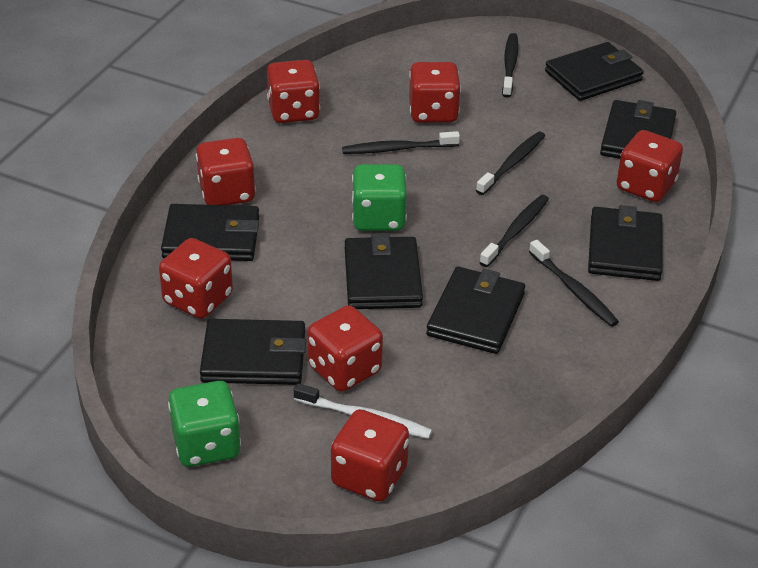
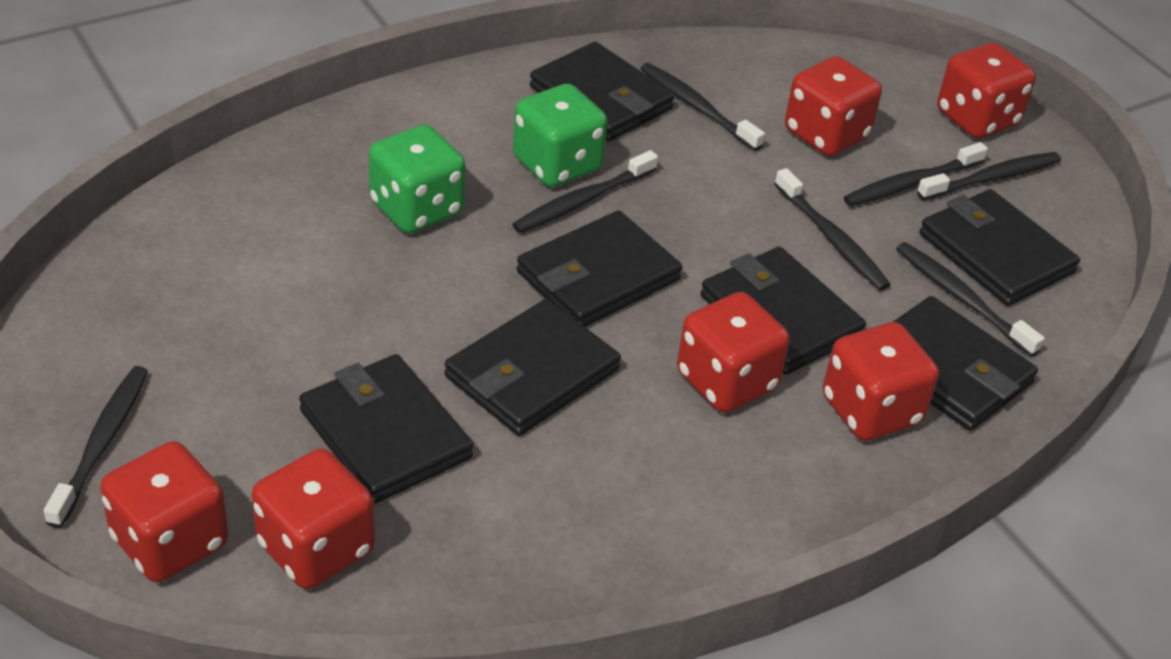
black toothbrush: 5 -> 7
red dice: 7 -> 6
white toothbrush: 1 -> 0

